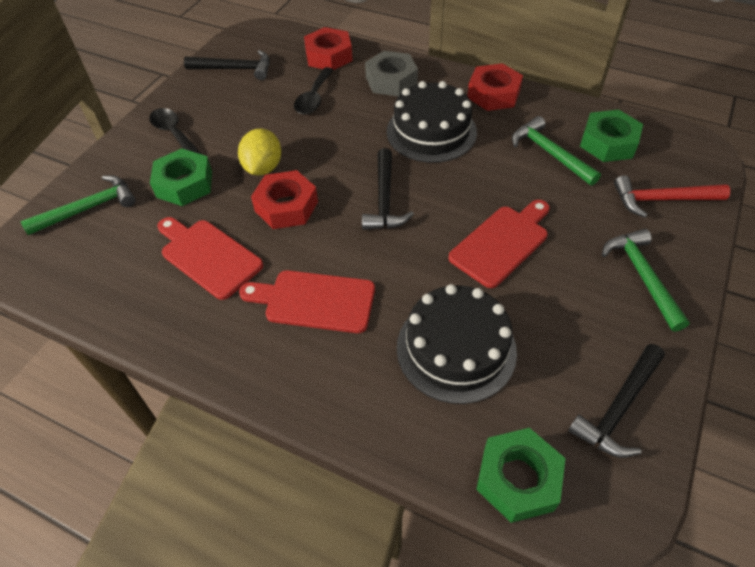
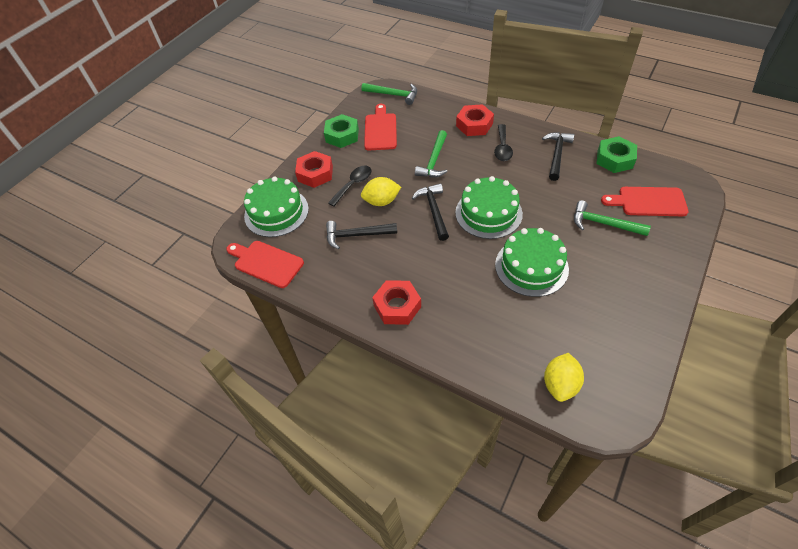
black cake: 2 -> 0
green cake: 0 -> 3
green nut: 3 -> 2
grey nut: 1 -> 0
red hammer: 1 -> 0
yellow lemon: 1 -> 2

